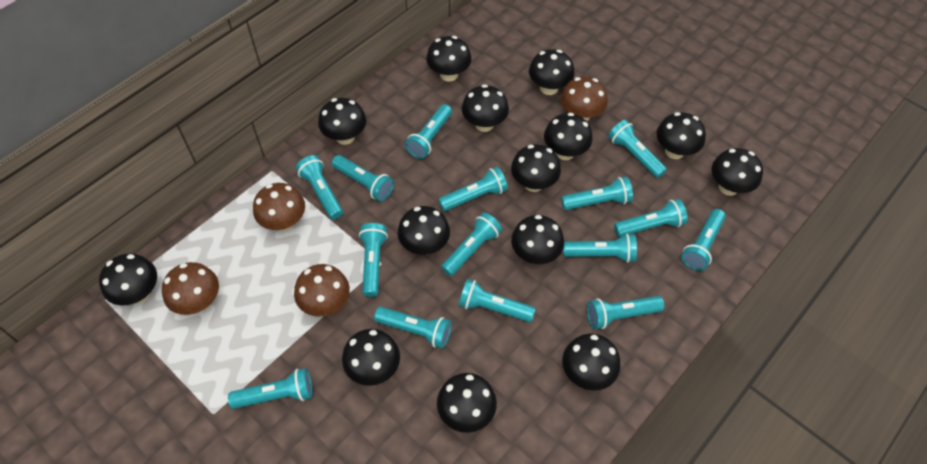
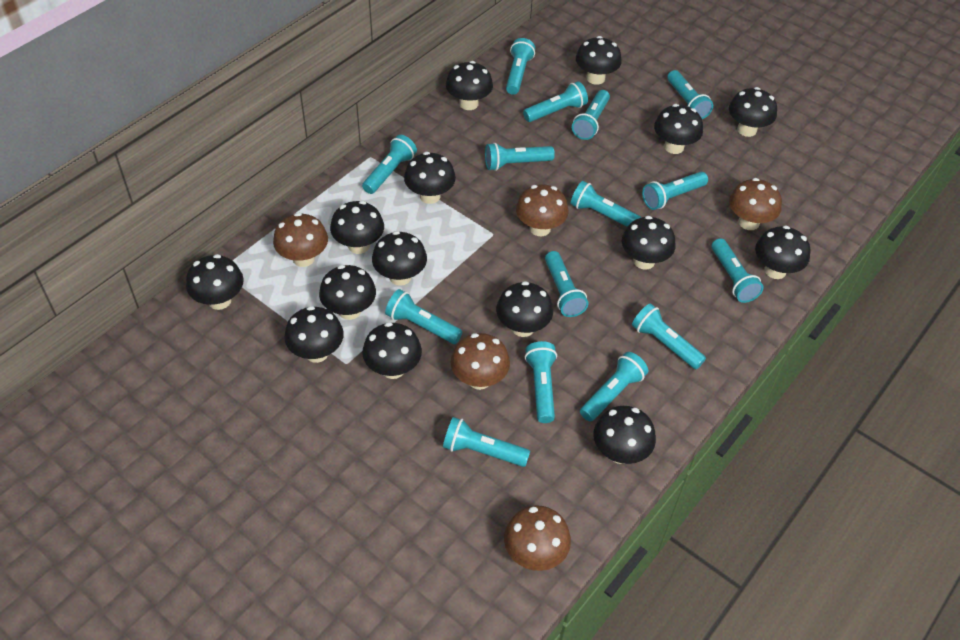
black mushroom: 14 -> 15
brown mushroom: 4 -> 5

